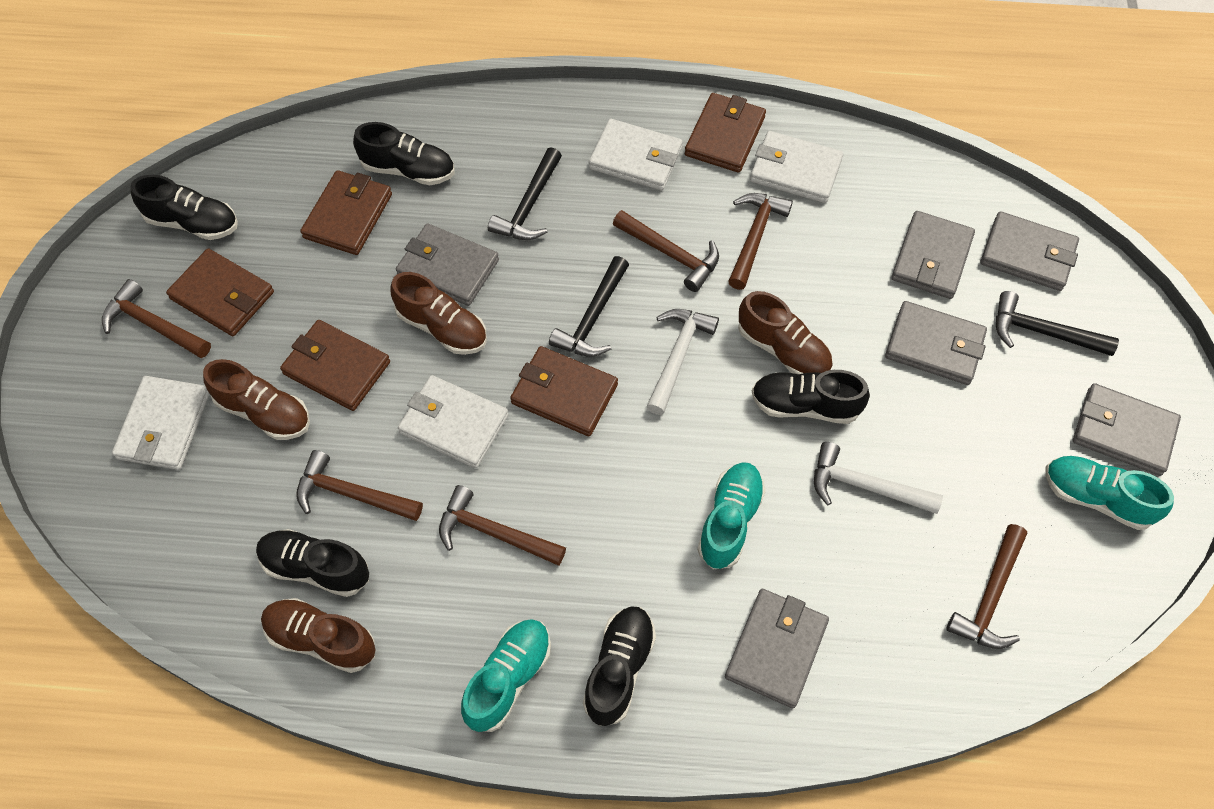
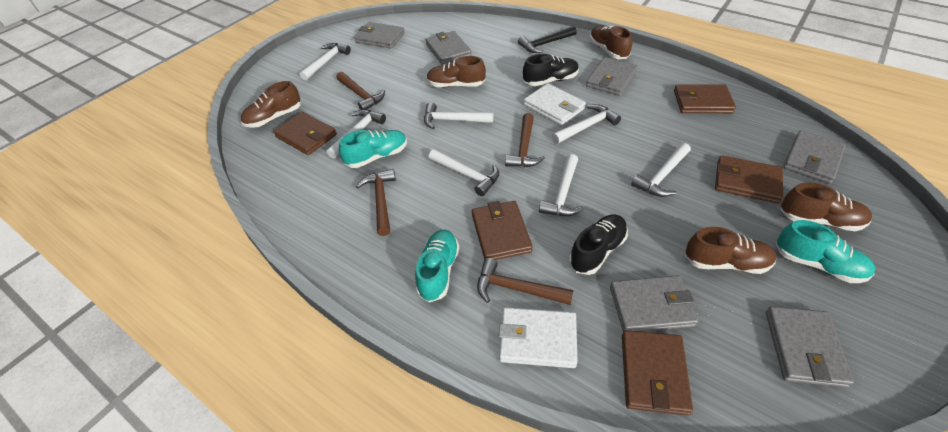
black hammer: 3 -> 1
black shoe: 5 -> 2
brown hammer: 6 -> 4
brown shoe: 4 -> 5
white hammer: 2 -> 7
white wallet: 4 -> 2

